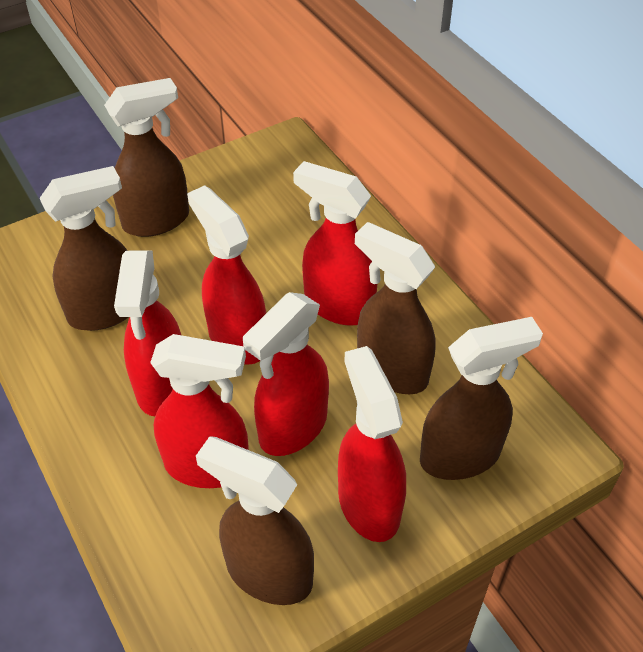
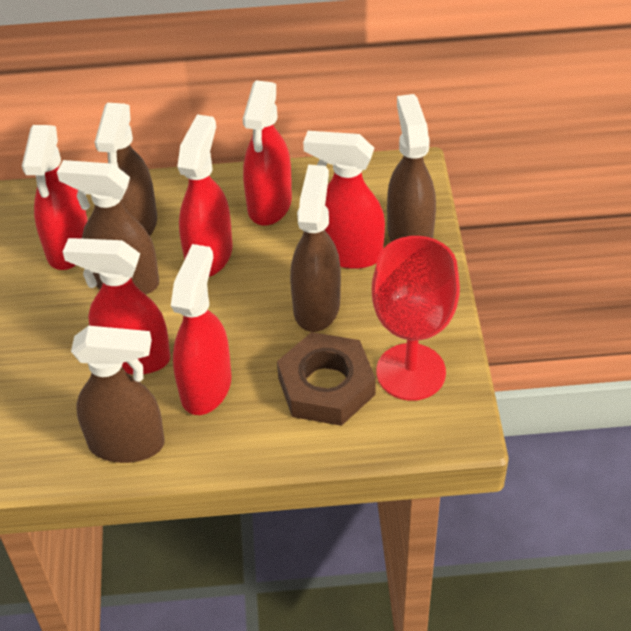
brown nut: 0 -> 1
red goblet: 0 -> 1

